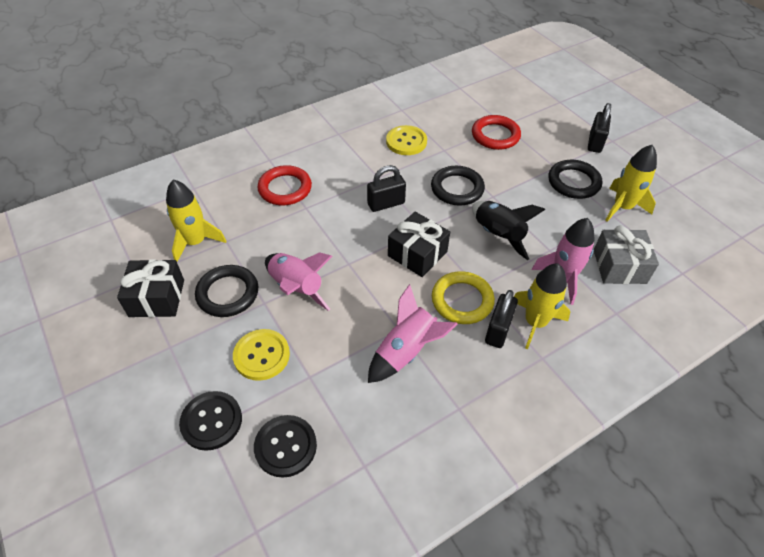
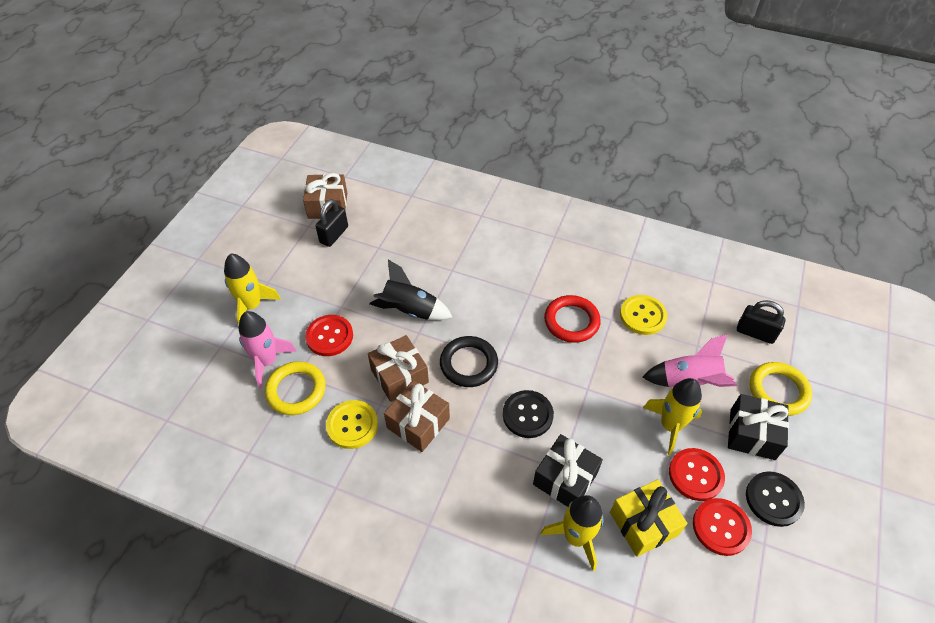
black padlock: 3 -> 2
black ring: 3 -> 1
brown gift: 0 -> 3
grey gift: 1 -> 0
pink rocket: 3 -> 2
red button: 0 -> 3
red ring: 2 -> 1
yellow gift: 0 -> 1
yellow ring: 1 -> 2

